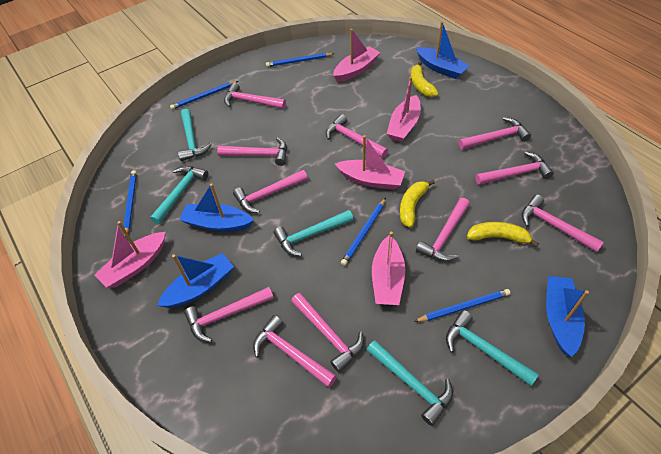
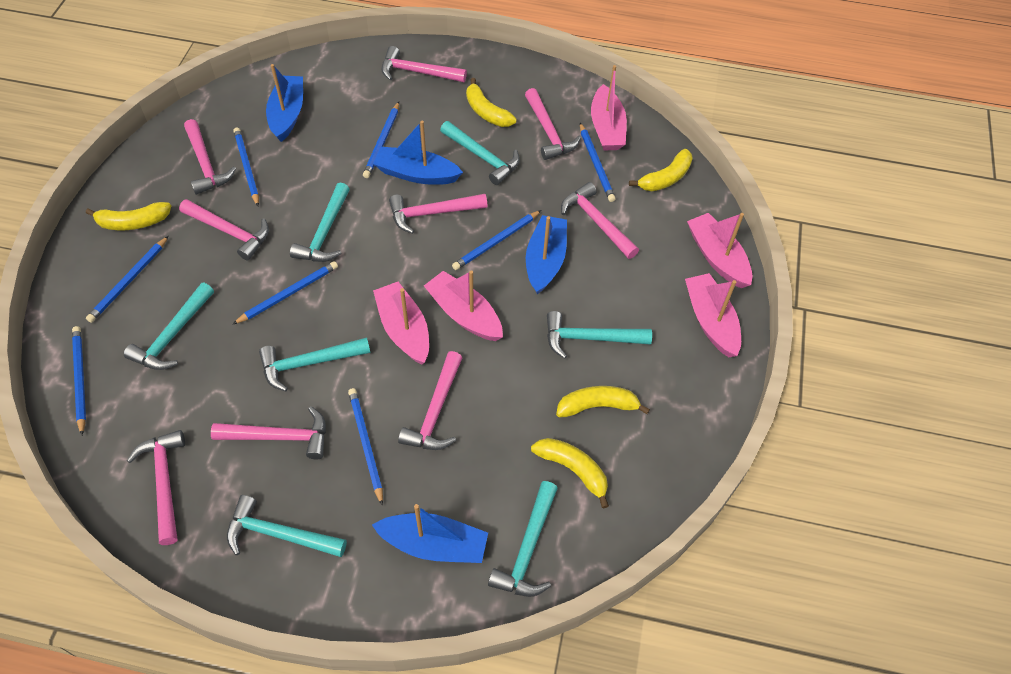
blue pencil: 5 -> 8
pink hammer: 11 -> 9
turquoise hammer: 5 -> 7
yellow banana: 3 -> 5

